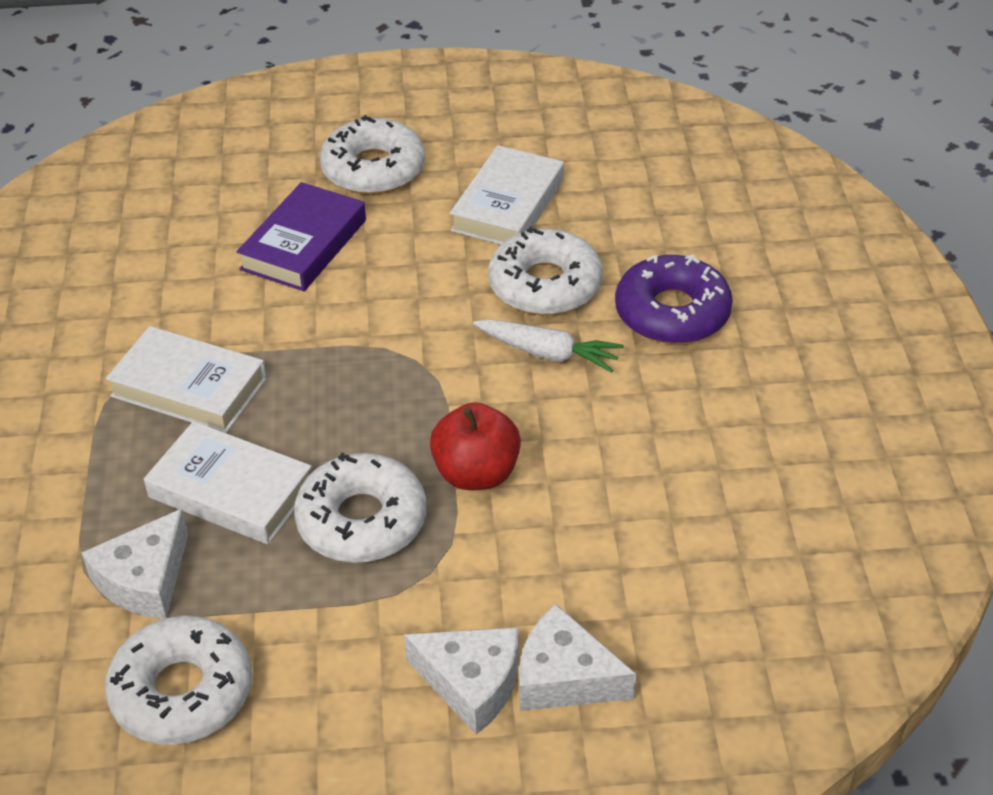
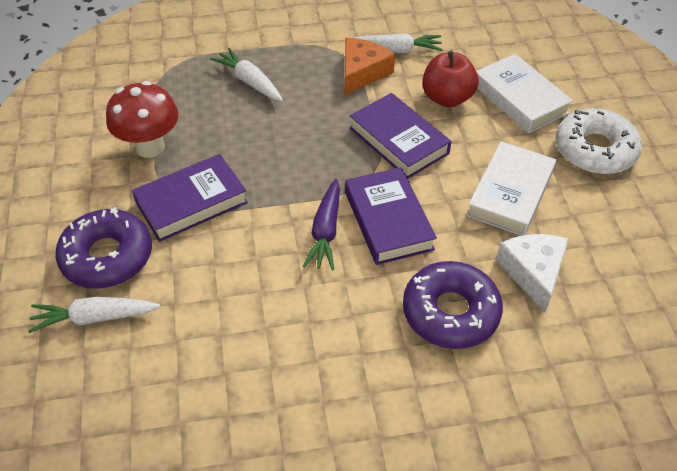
orange cheese: 0 -> 1
purple book: 1 -> 3
purple carrot: 0 -> 1
purple donut: 1 -> 2
red mushroom: 0 -> 1
white book: 3 -> 2
white carrot: 1 -> 3
white cheese: 3 -> 1
white donut: 4 -> 1

